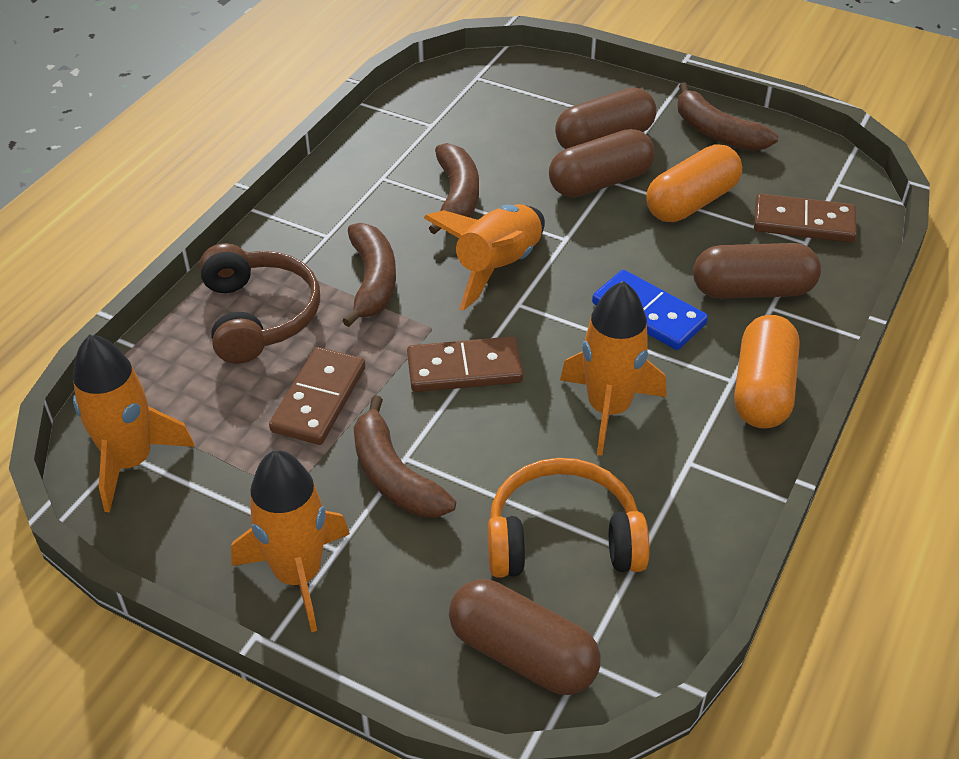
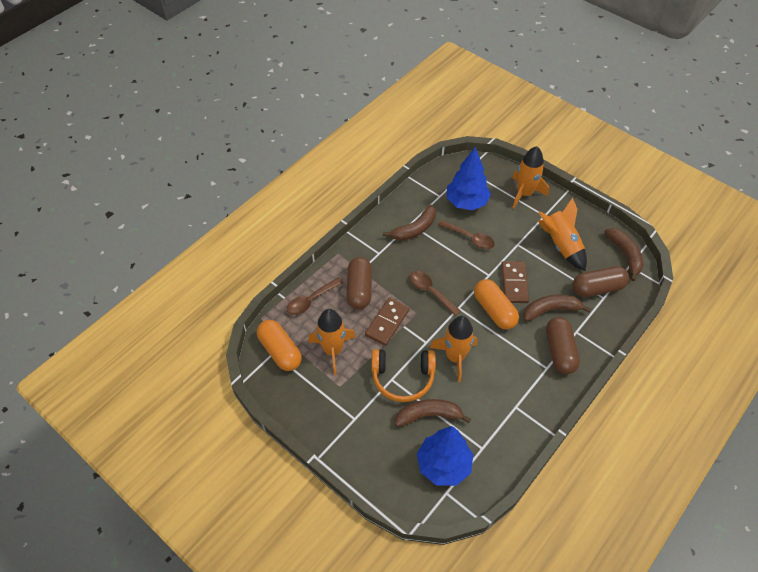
blue domino: 1 -> 0
blue tree: 0 -> 2
brown capsule: 4 -> 3
brown domino: 3 -> 2
brown headphones: 1 -> 0
brown spoon: 0 -> 3

